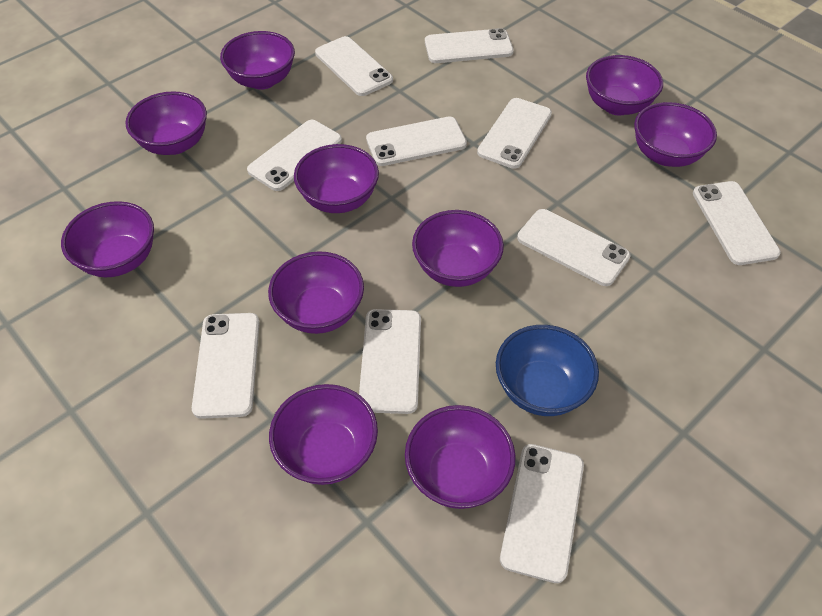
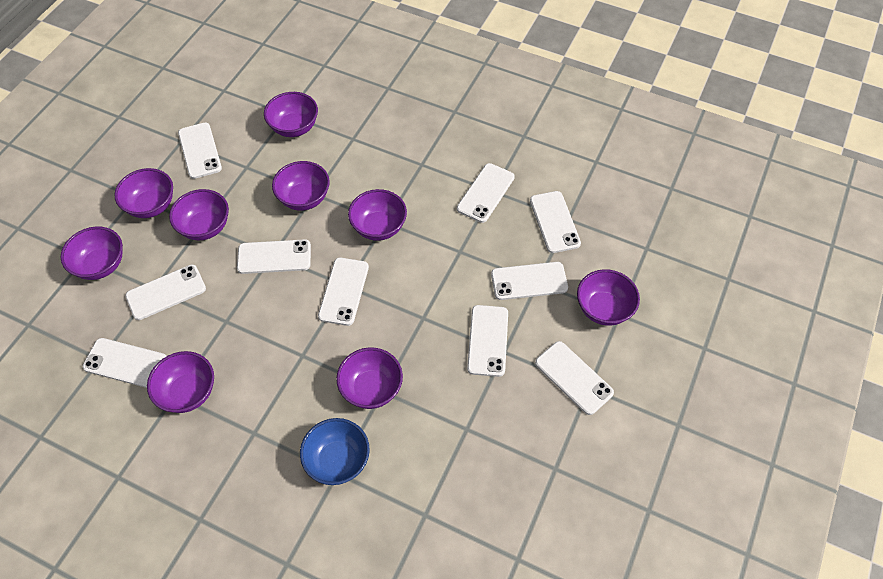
purple bowl: 10 -> 9

